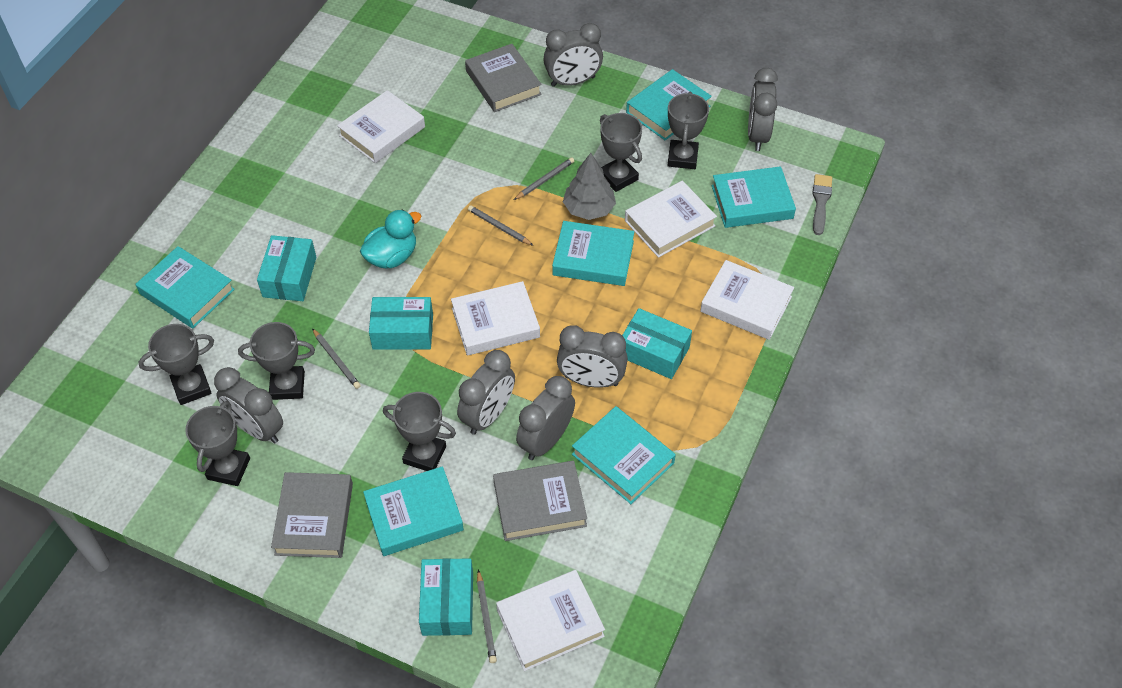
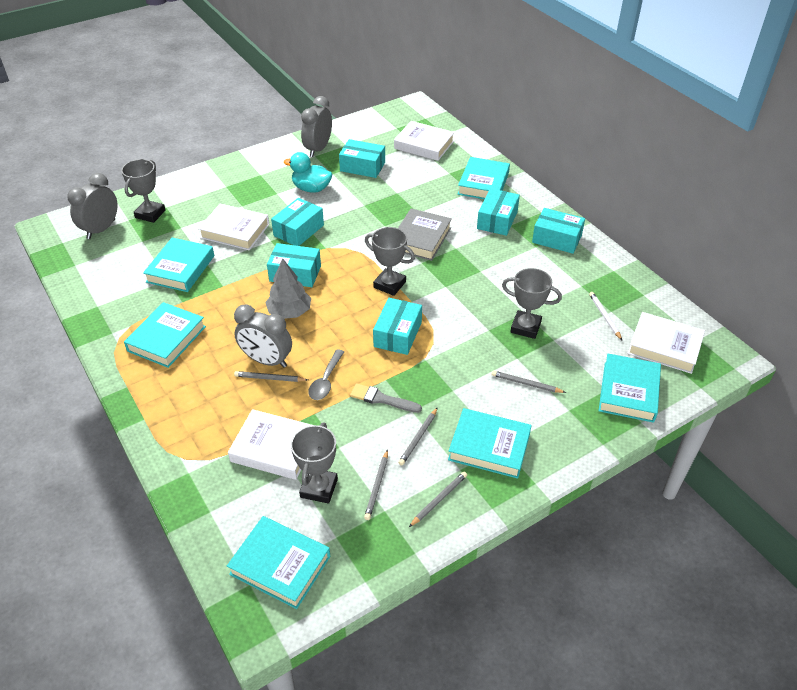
grey book: 3 -> 1
grey clock: 6 -> 3
grey pencil: 4 -> 5
grey spoon: 0 -> 1
grey trophy: 6 -> 4
turquoise box: 4 -> 6
white book: 5 -> 4
white pencil: 0 -> 1

